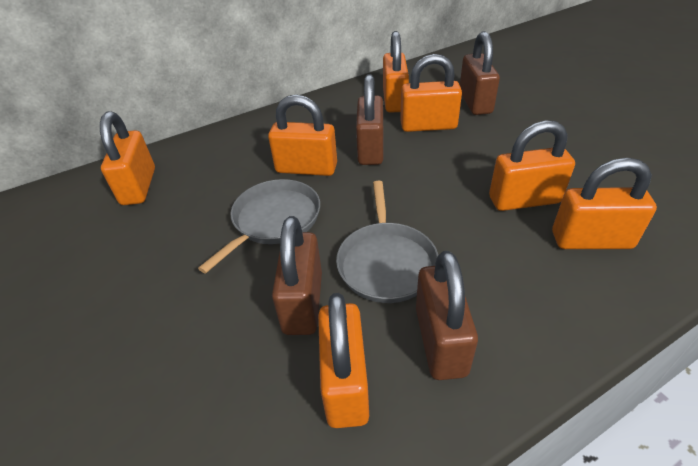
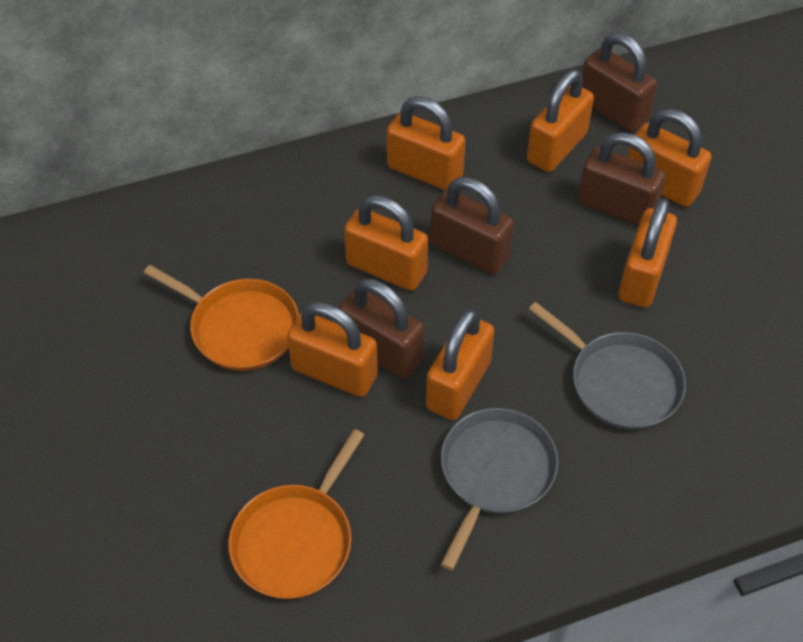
orange pan: 0 -> 2

